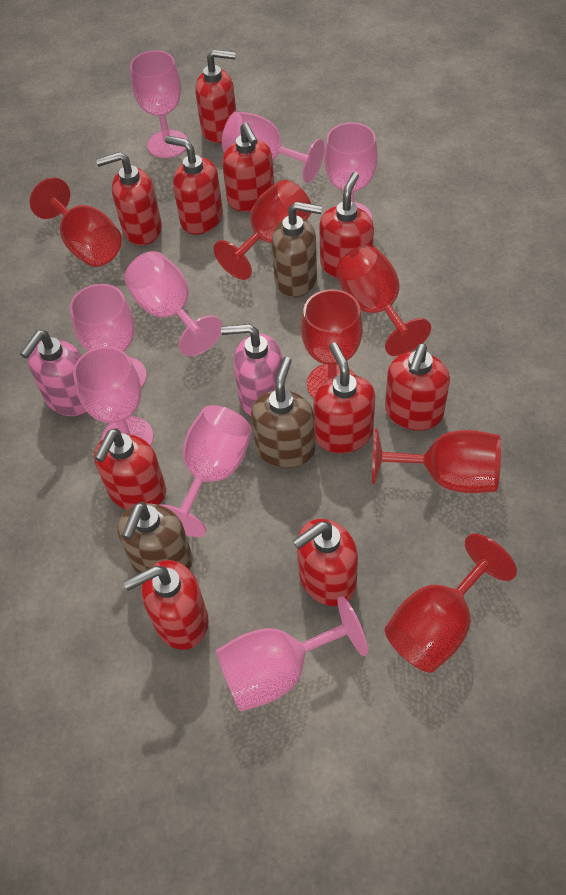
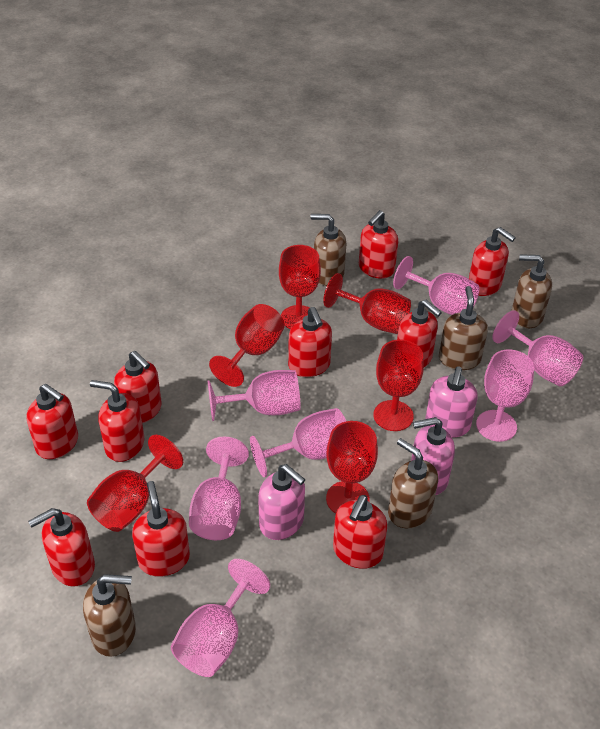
brown soap dispenser: 3 -> 5
pink goblet: 8 -> 7
pink soap dispenser: 2 -> 3

